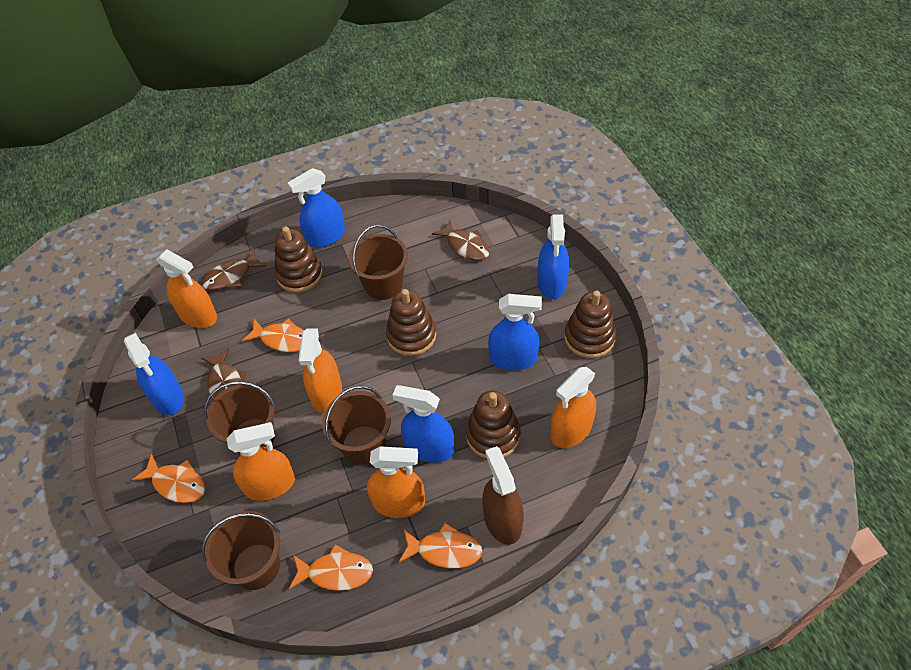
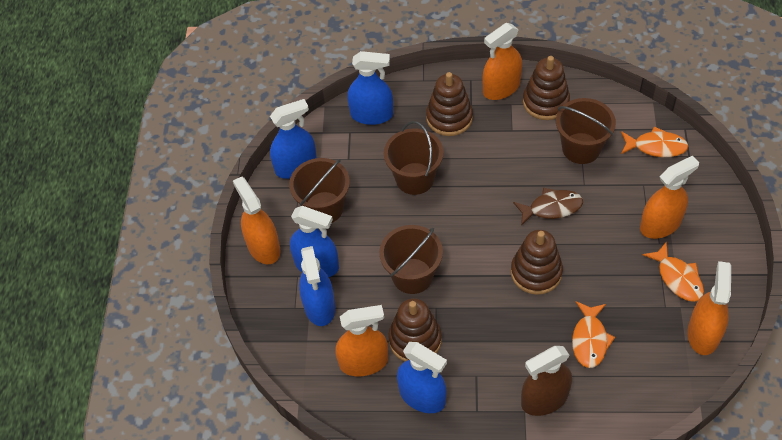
brown fish: 3 -> 1
orange fish: 4 -> 3

